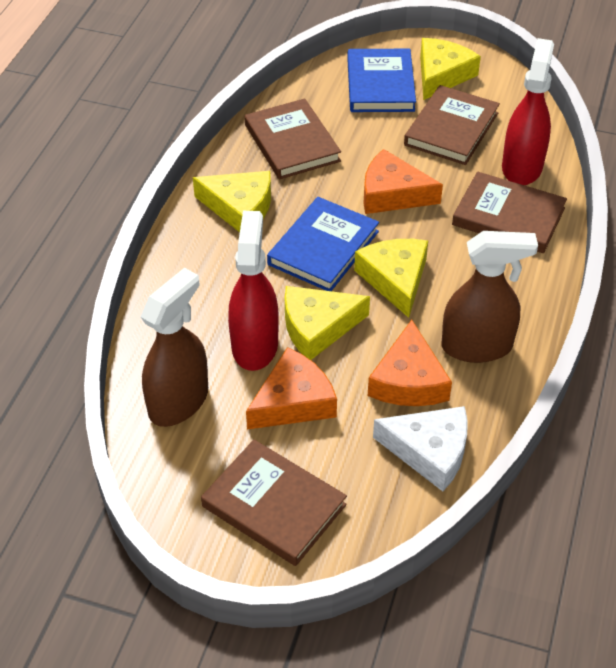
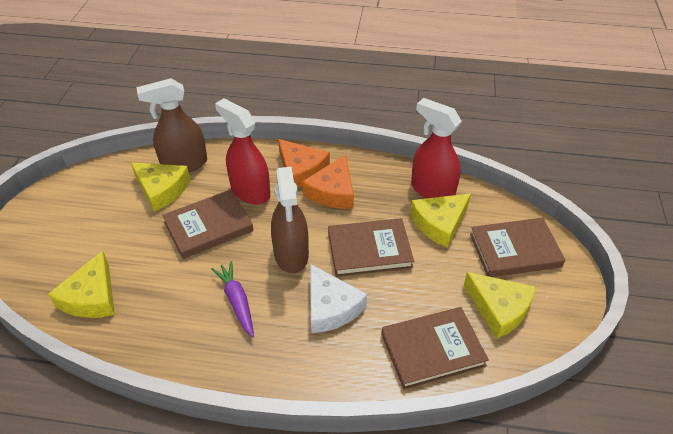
blue book: 2 -> 0
orange cheese: 3 -> 2
purple carrot: 0 -> 1

